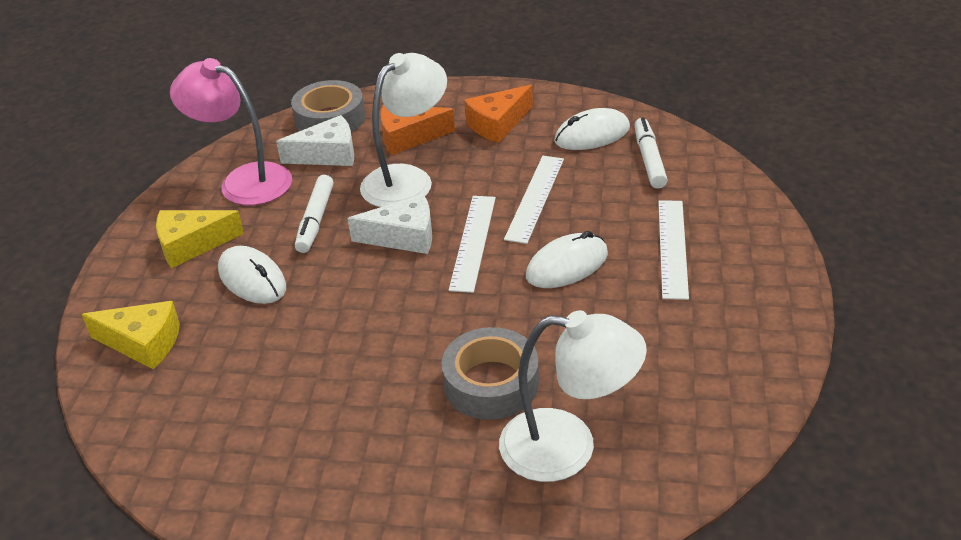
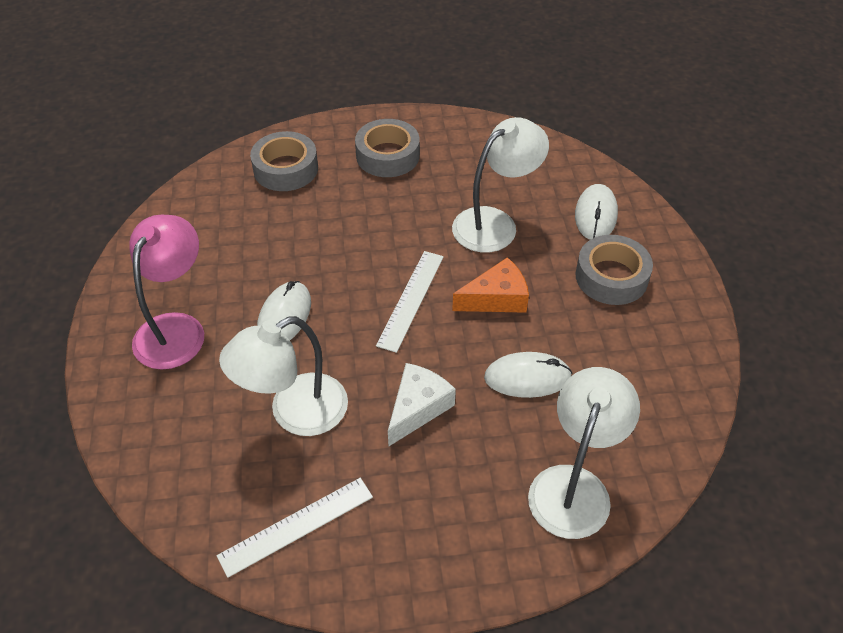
grey tape: 2 -> 3
orange cheese: 2 -> 1
white cheese: 2 -> 1
white lamp: 2 -> 3
white marker: 2 -> 0
white ruler: 3 -> 2
yellow cheese: 2 -> 0

